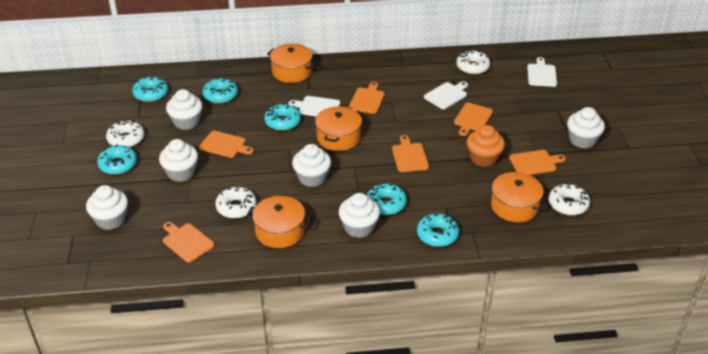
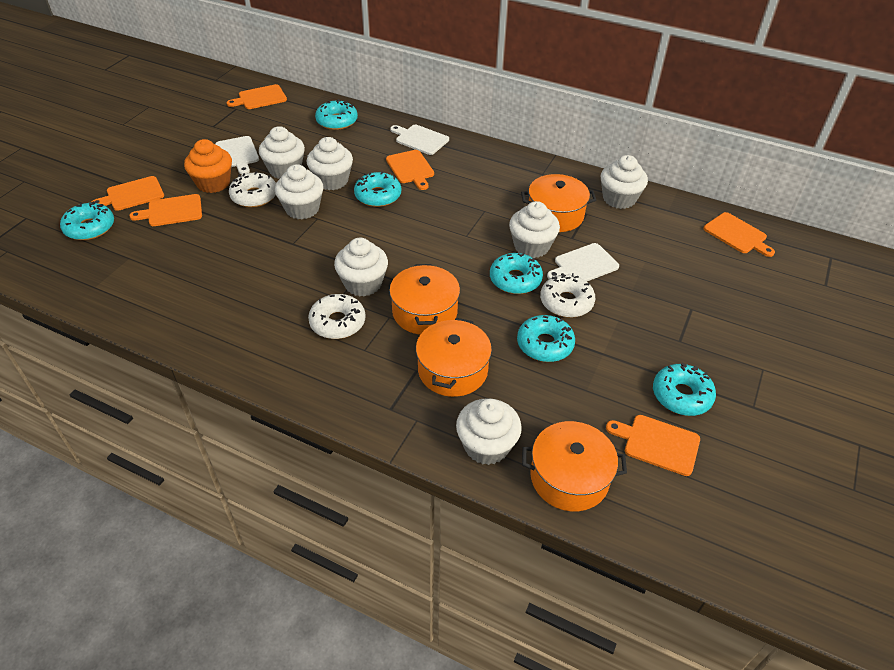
white cupcake: 6 -> 7
white donut: 4 -> 3

